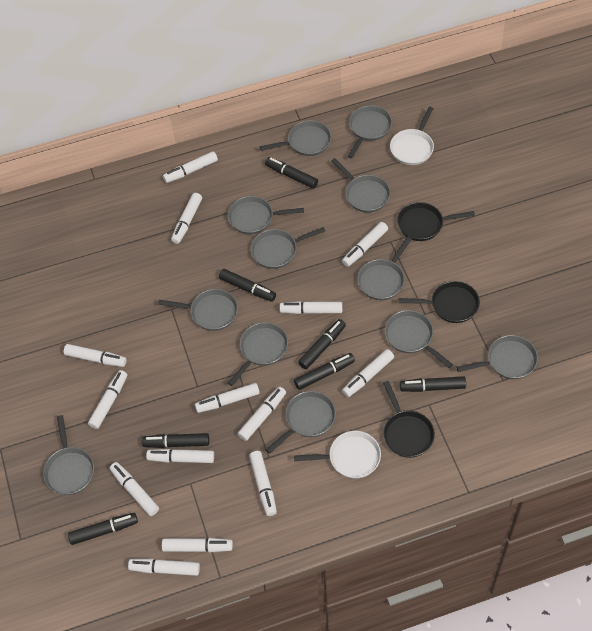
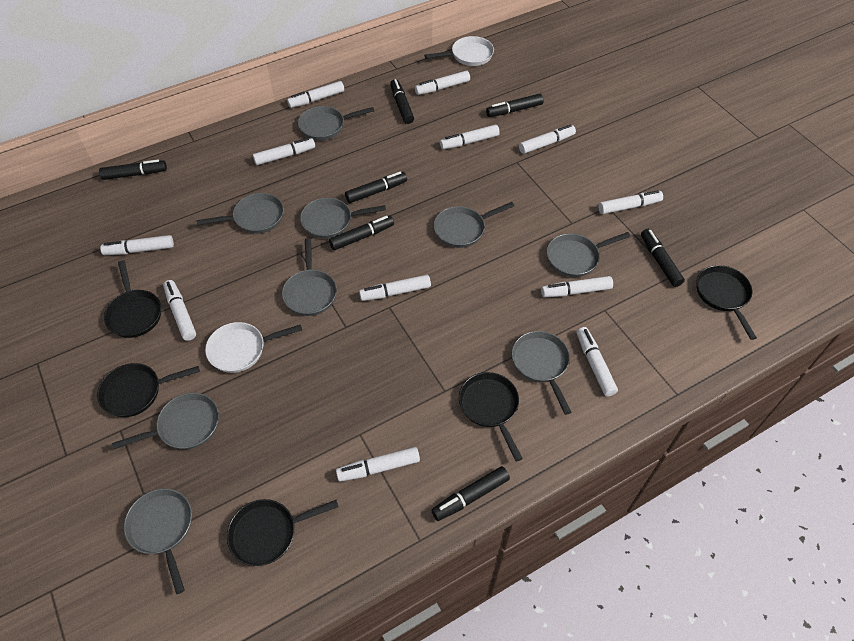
black pan: 3 -> 5
grey pan: 12 -> 9
white marker: 14 -> 12

